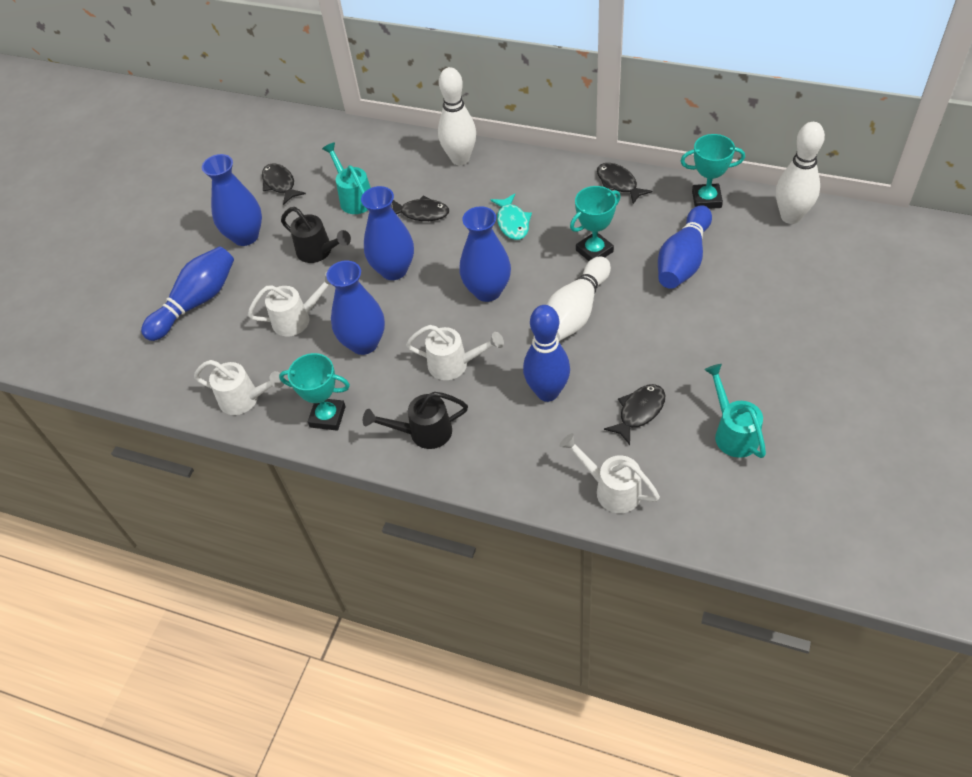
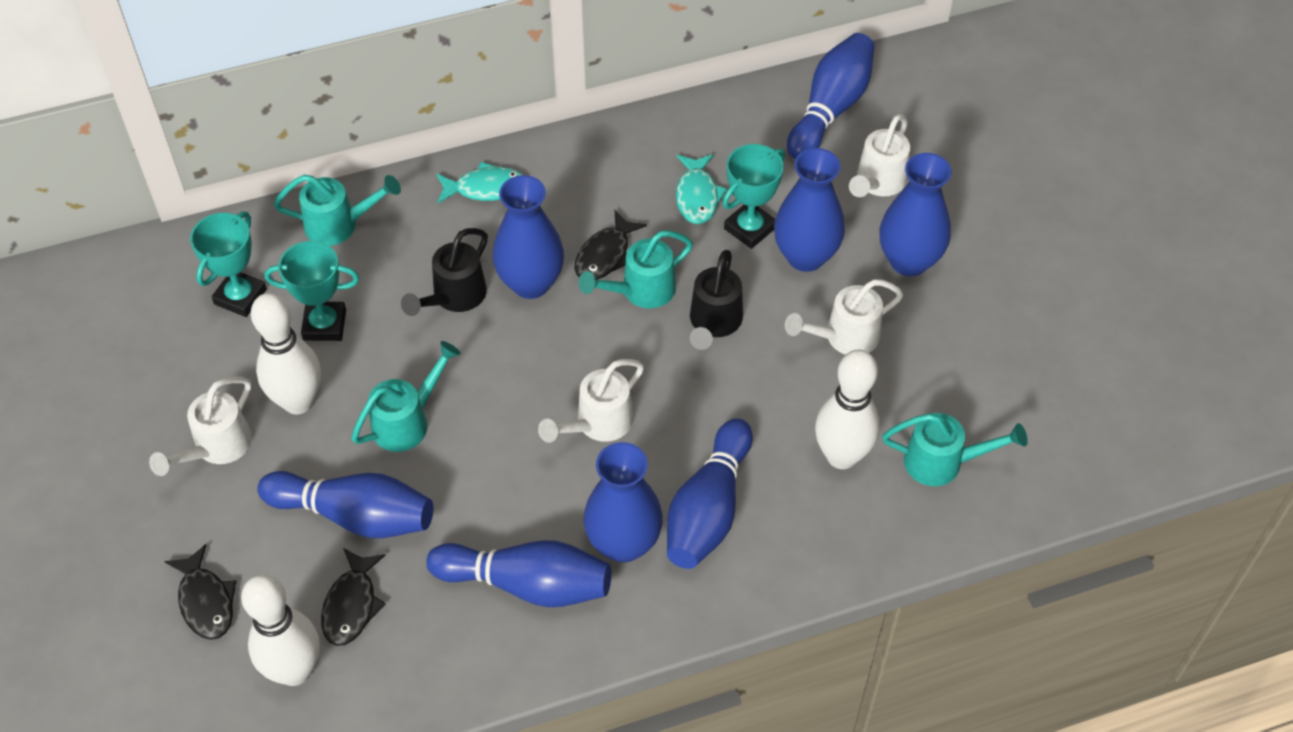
black fish: 4 -> 3
blue bowling pin: 3 -> 4
turquoise fish: 1 -> 2
turquoise watering can: 2 -> 4

